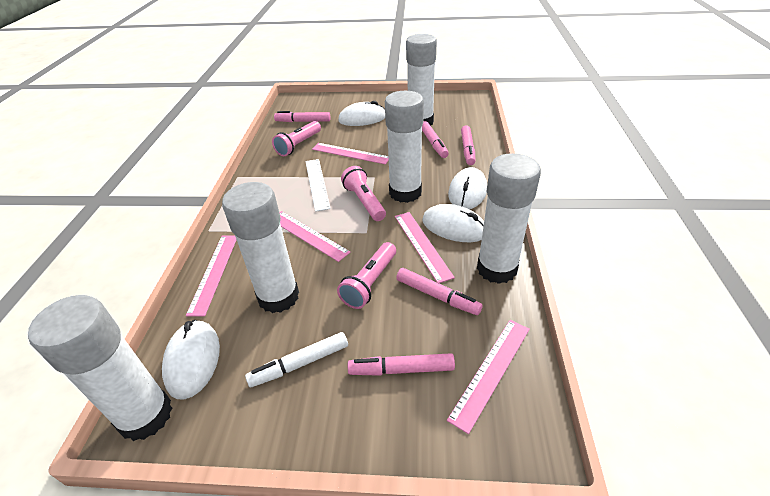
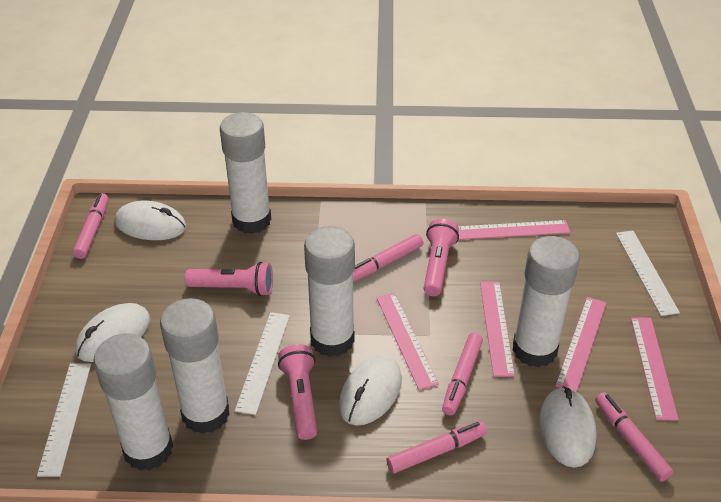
white marker: 1 -> 0
white ruler: 1 -> 3

